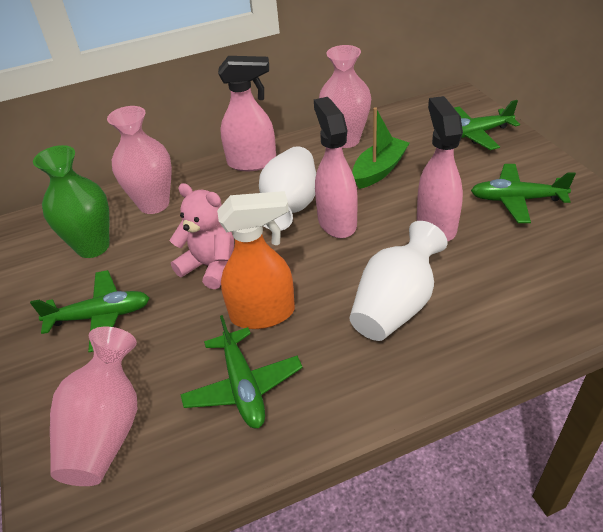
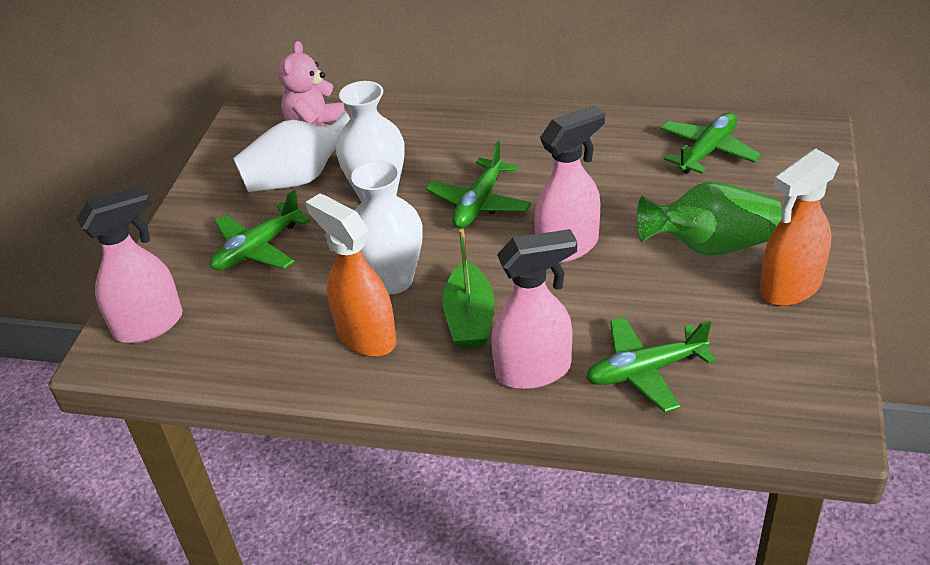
orange spray bottle: 1 -> 2
pink vase: 3 -> 0
white vase: 2 -> 3

